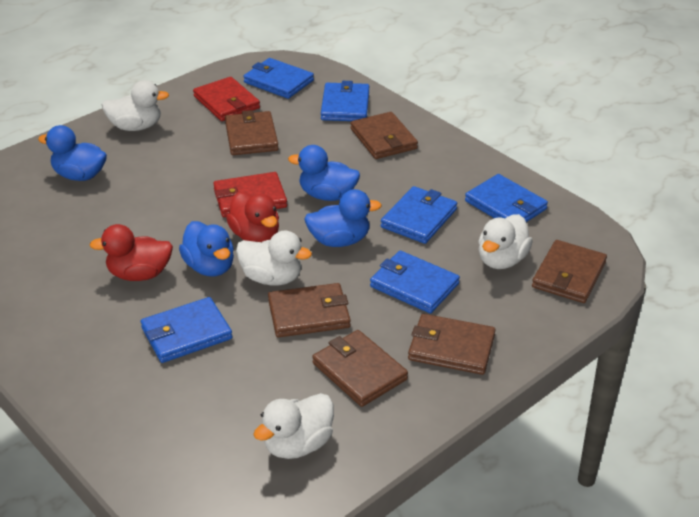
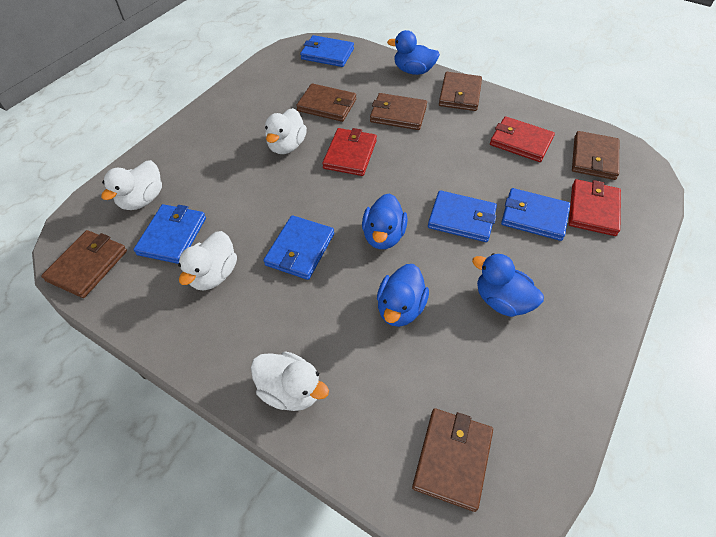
blue wallet: 6 -> 5
red duck: 2 -> 0
red wallet: 2 -> 3

